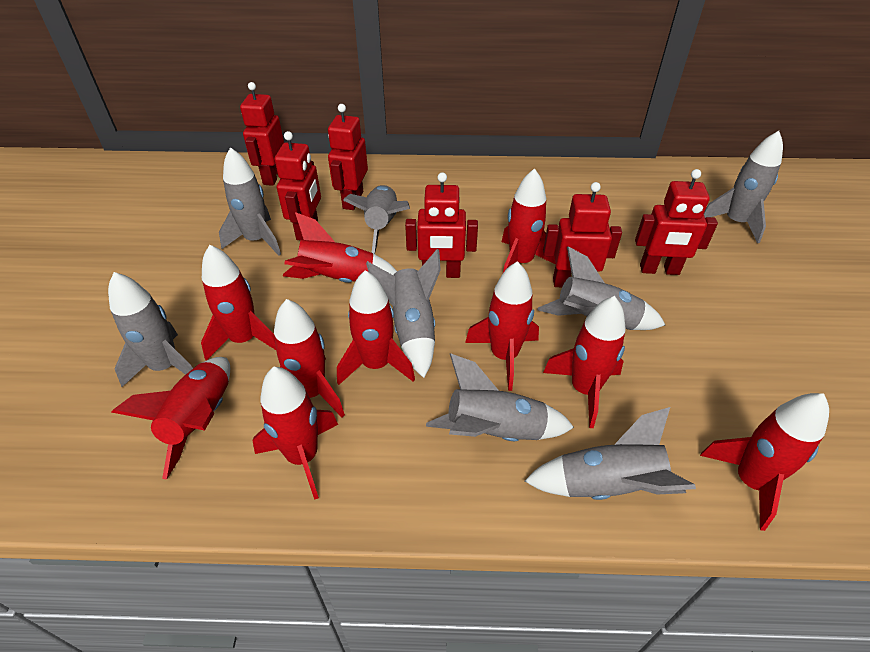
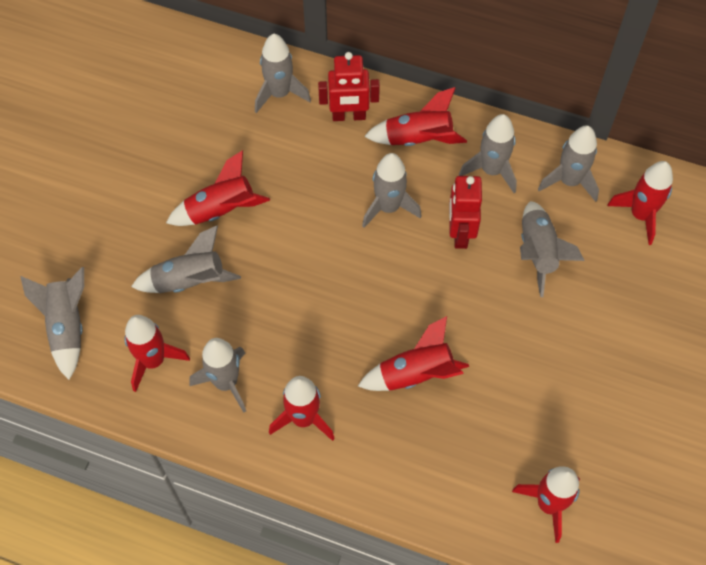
red robot: 6 -> 2
red rocket: 10 -> 7

